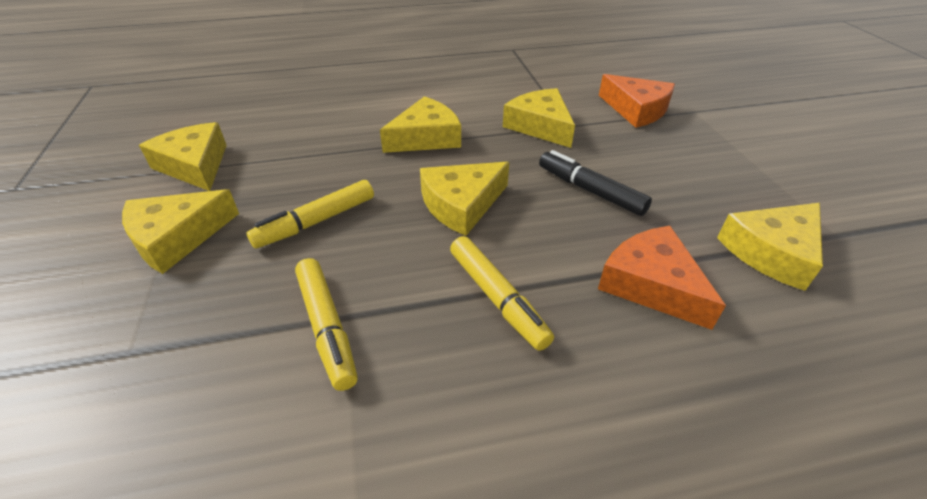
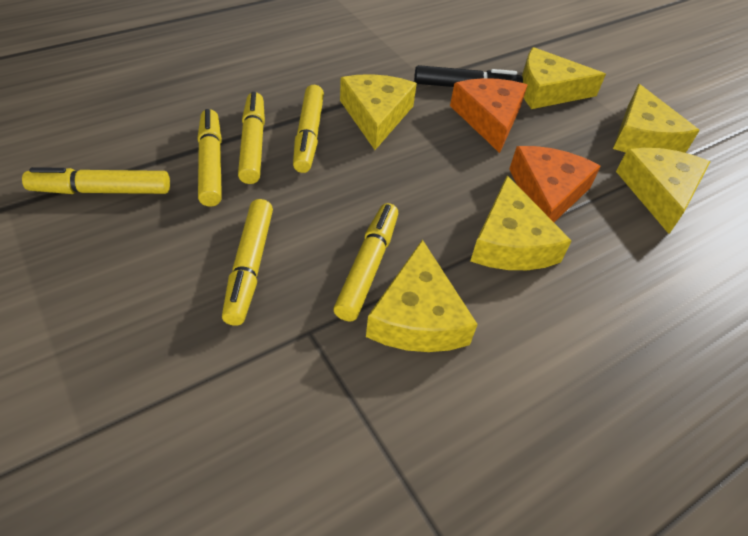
yellow marker: 3 -> 6

